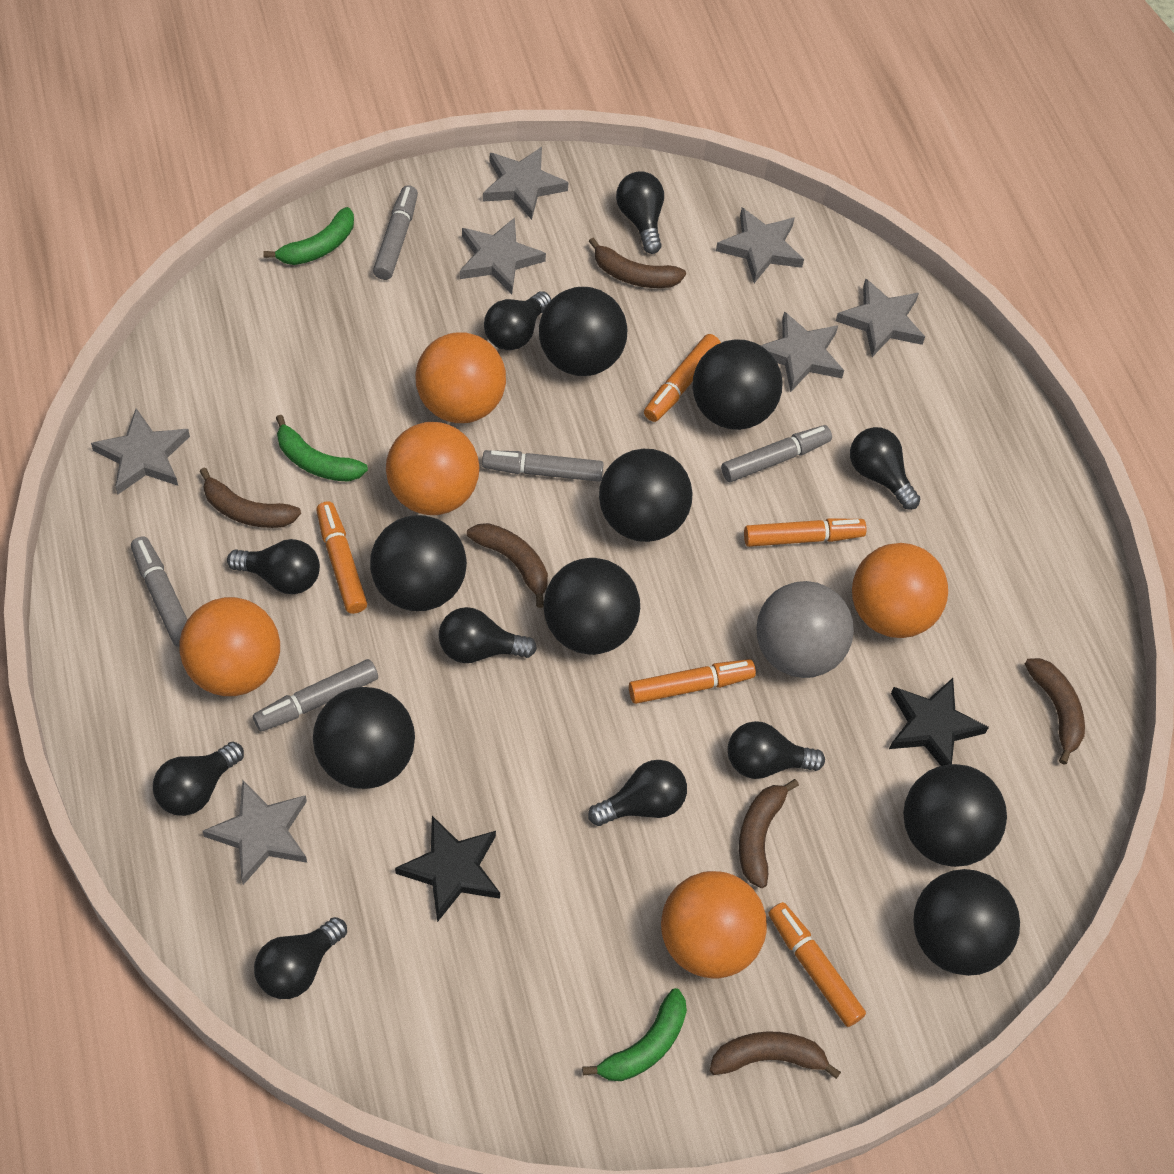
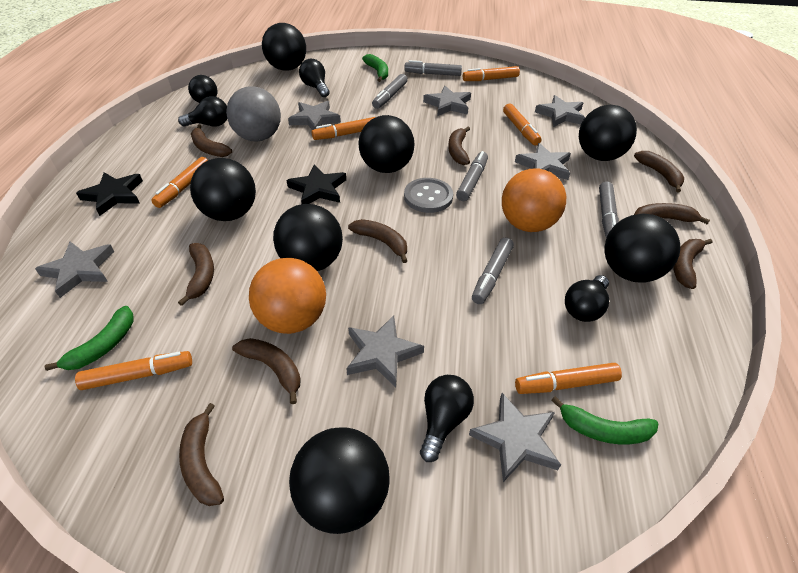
black ball: 8 -> 7
black light bulb: 9 -> 5
brown banana: 6 -> 9
grey button: 0 -> 1
orange ball: 5 -> 2
orange marker: 5 -> 6

